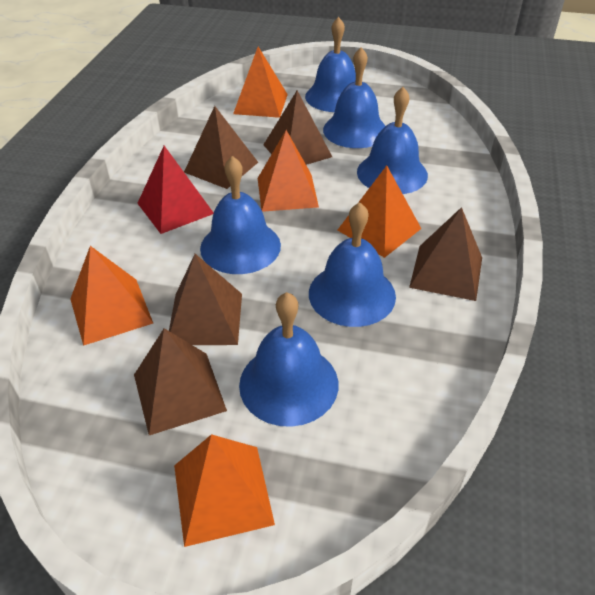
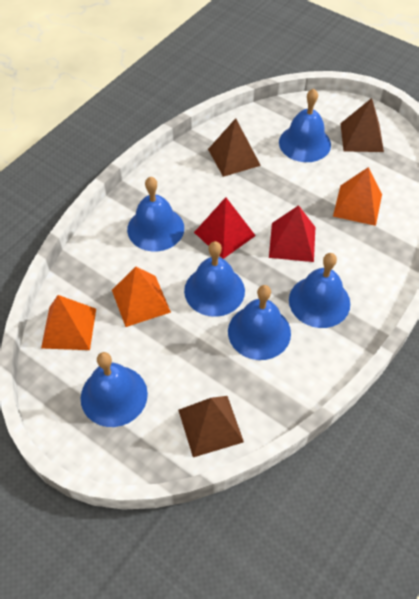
brown pyramid: 5 -> 3
orange pyramid: 5 -> 3
red pyramid: 1 -> 2

